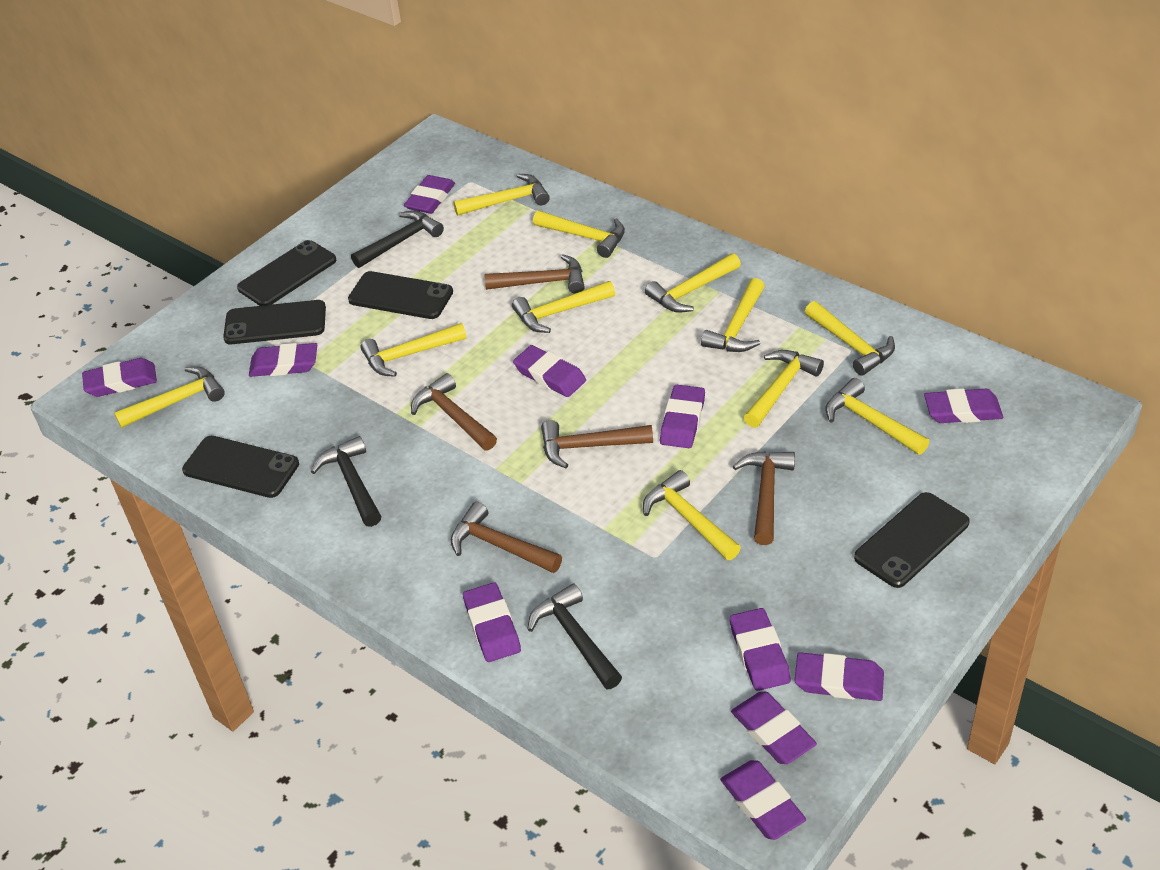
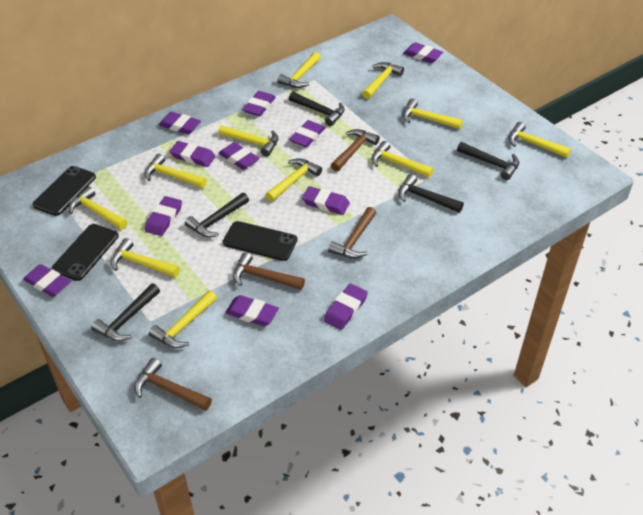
black hammer: 3 -> 5
black phone: 5 -> 3
brown hammer: 5 -> 4

